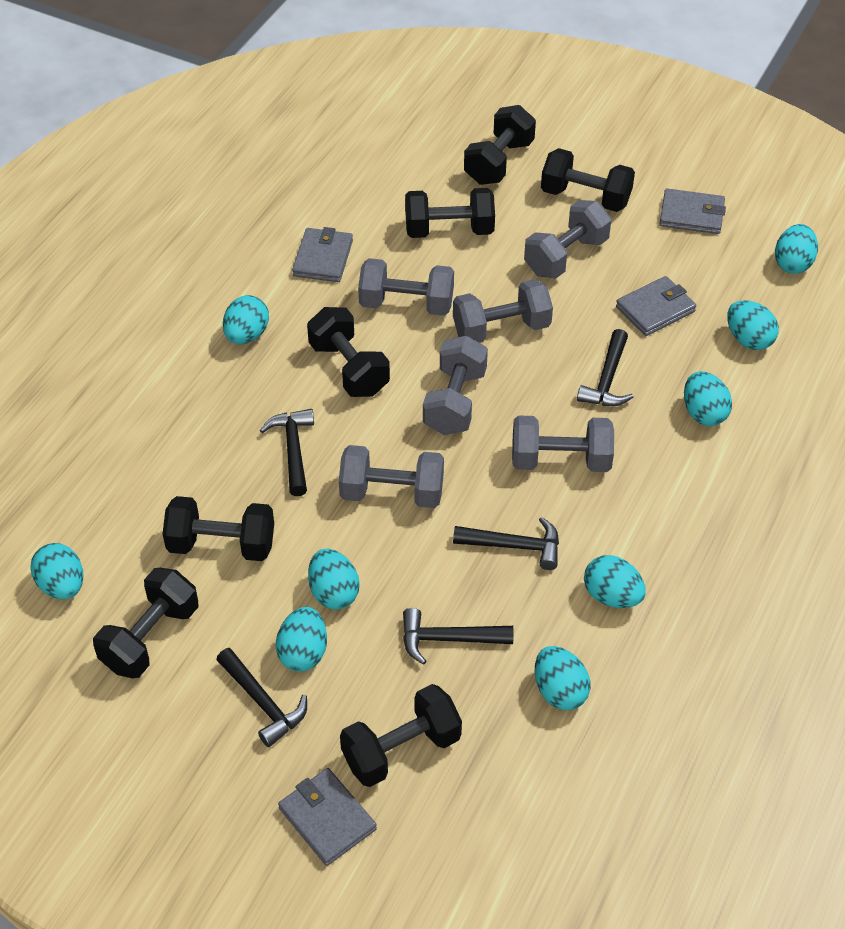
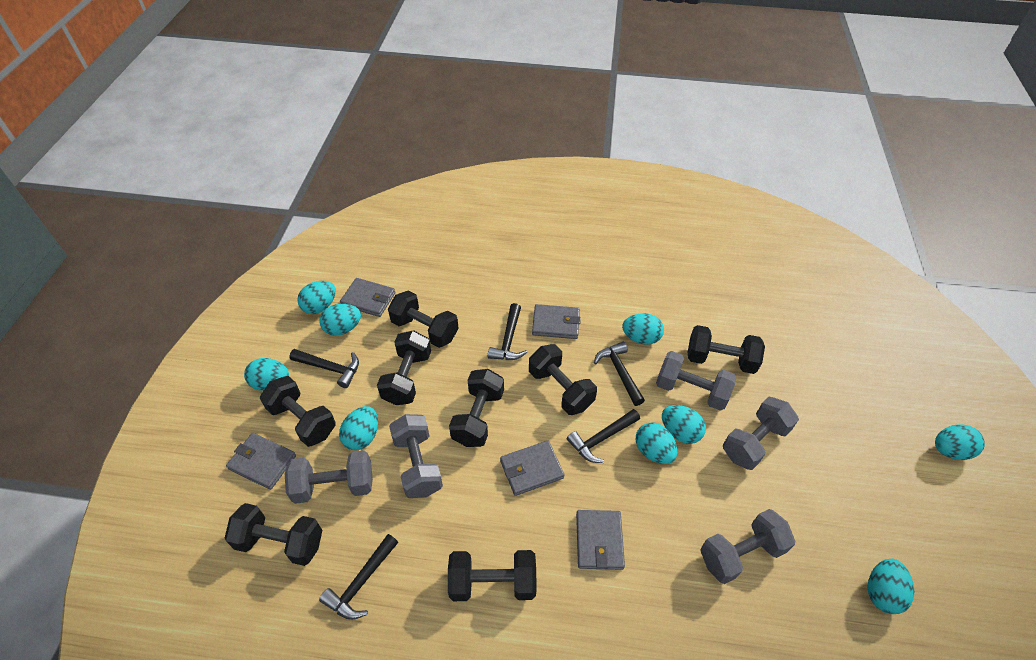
black dumbbell: 7 -> 8
grey dumbbell: 6 -> 5
grey wallet: 4 -> 5

